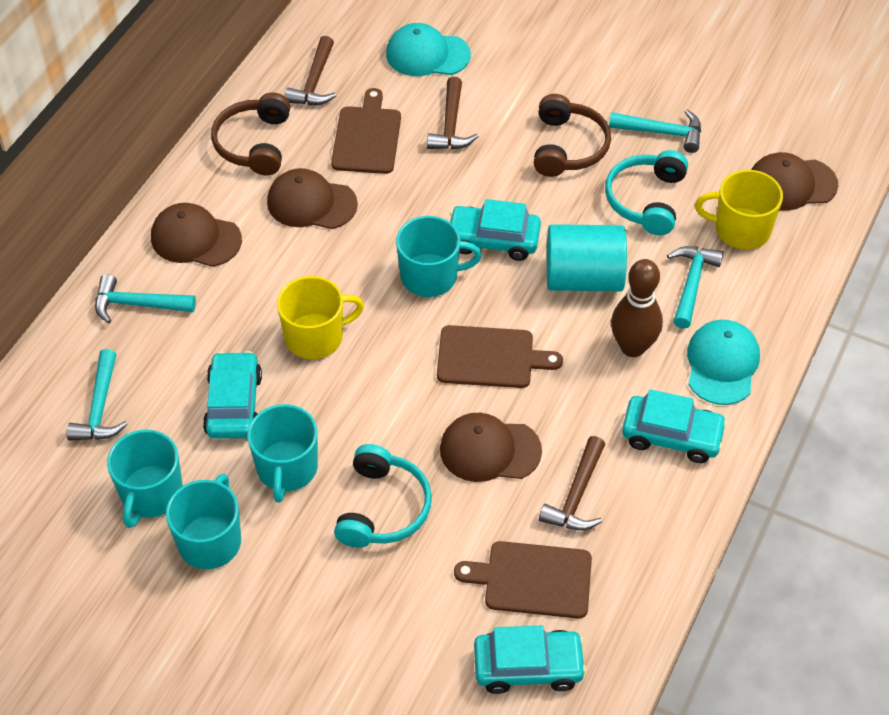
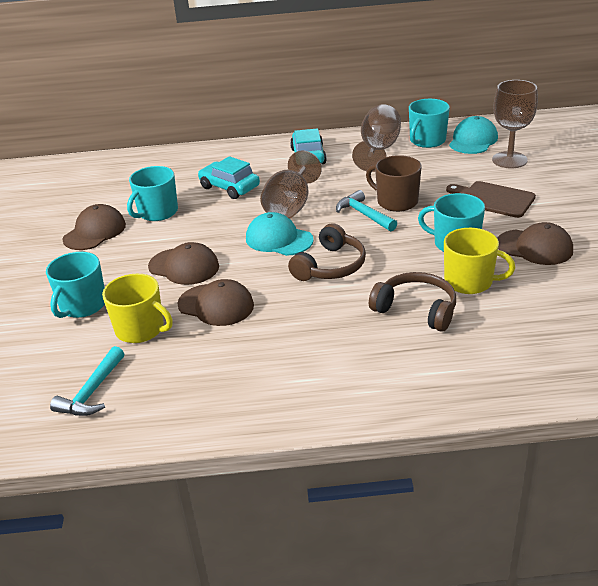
brown bowling pin: 1 -> 0
brown cutting board: 3 -> 1
brown goblet: 0 -> 3
brown hammer: 3 -> 0
brown mug: 0 -> 1
turquoise car: 4 -> 2
turquoise cylinder: 1 -> 0
turquoise hammer: 4 -> 2
turquoise headphones: 2 -> 0

